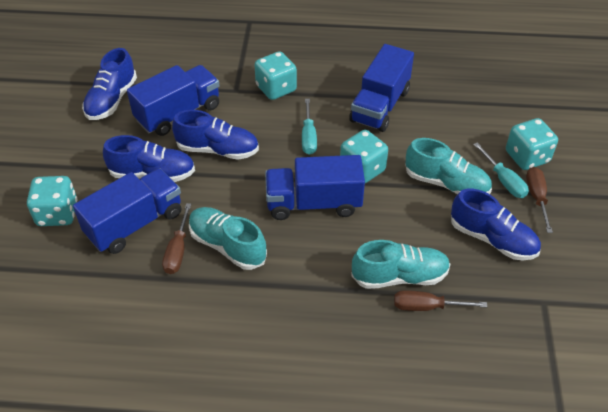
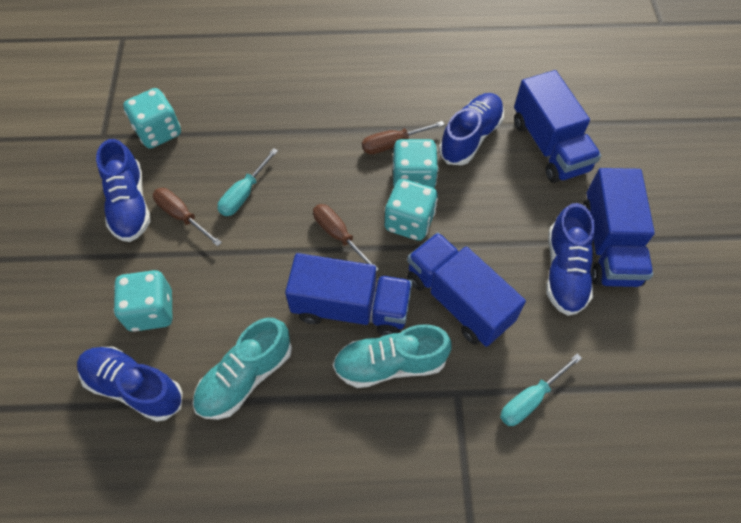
turquoise shoe: 3 -> 2

